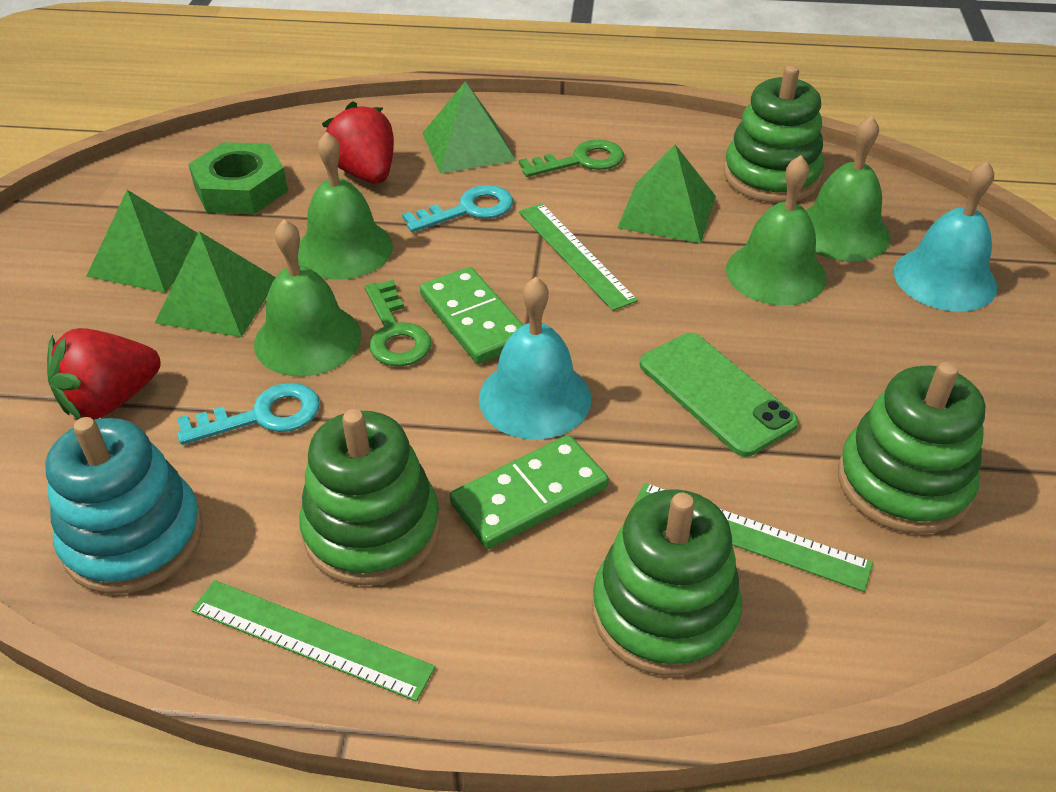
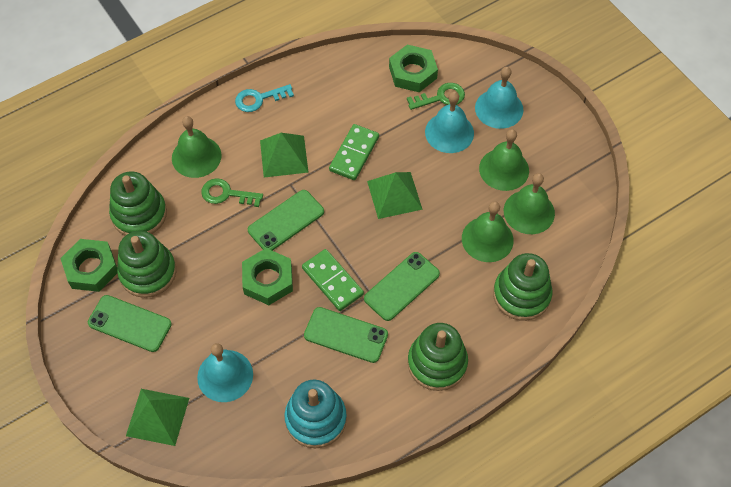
green nut: 1 -> 3
green phone: 1 -> 4
green pyramid: 4 -> 3
green ruler: 3 -> 0
red strawberry: 2 -> 0
turquoise bell: 2 -> 3
turquoise key: 2 -> 1

